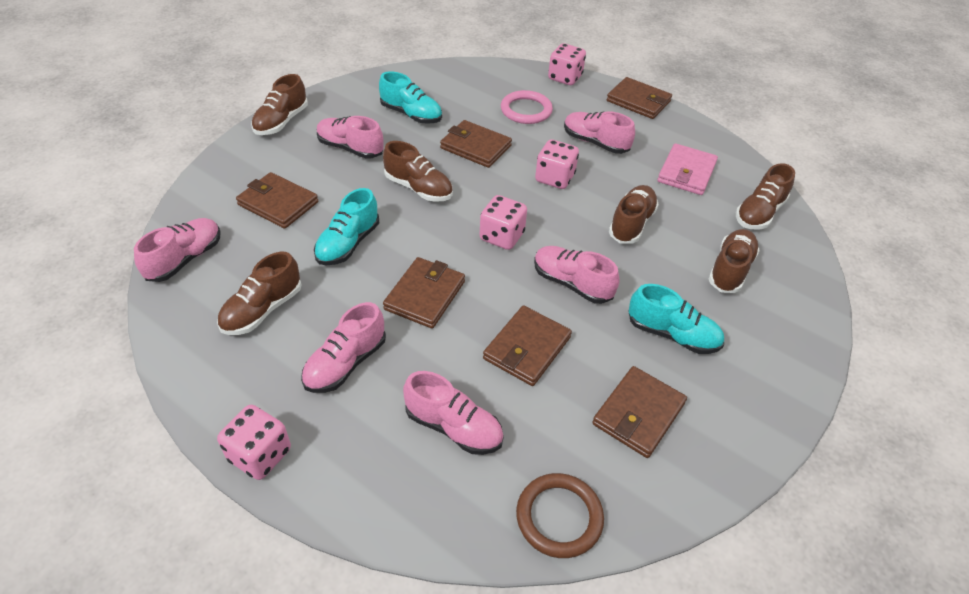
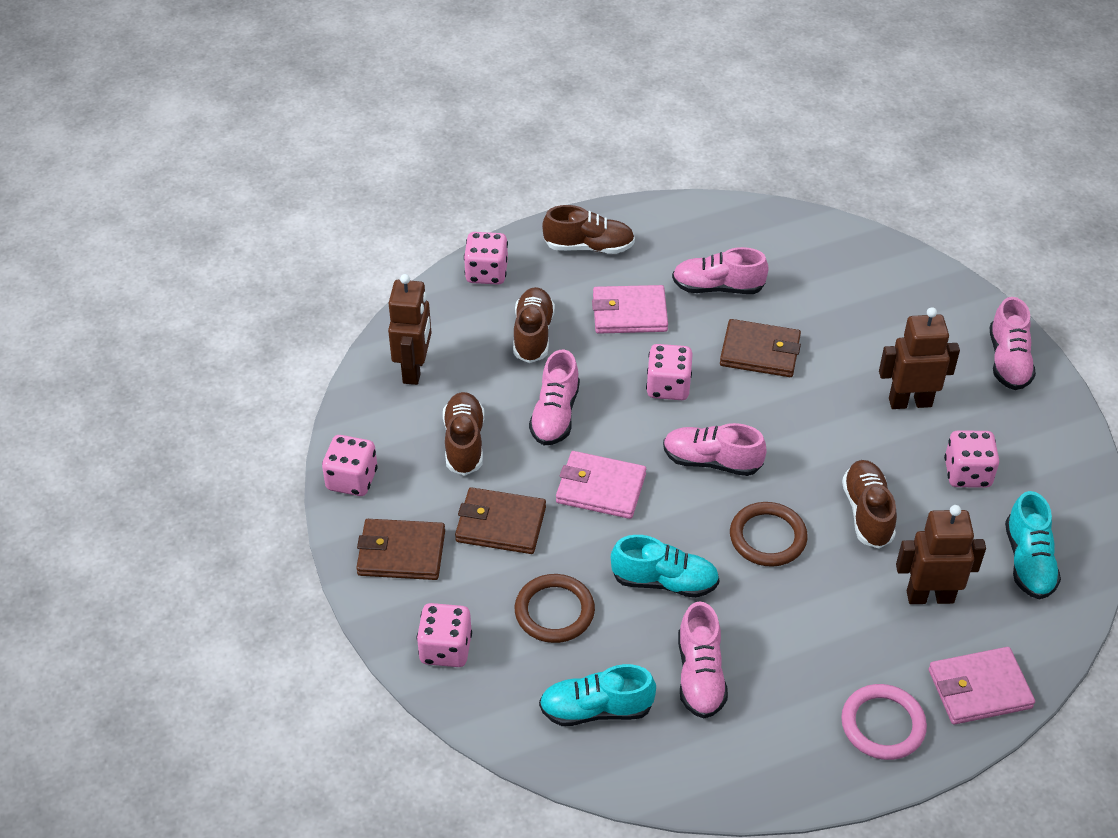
brown ring: 1 -> 2
brown robot: 0 -> 3
brown shoe: 6 -> 4
brown wallet: 6 -> 3
pink dice: 4 -> 5
pink shoe: 6 -> 5
pink wallet: 1 -> 3

